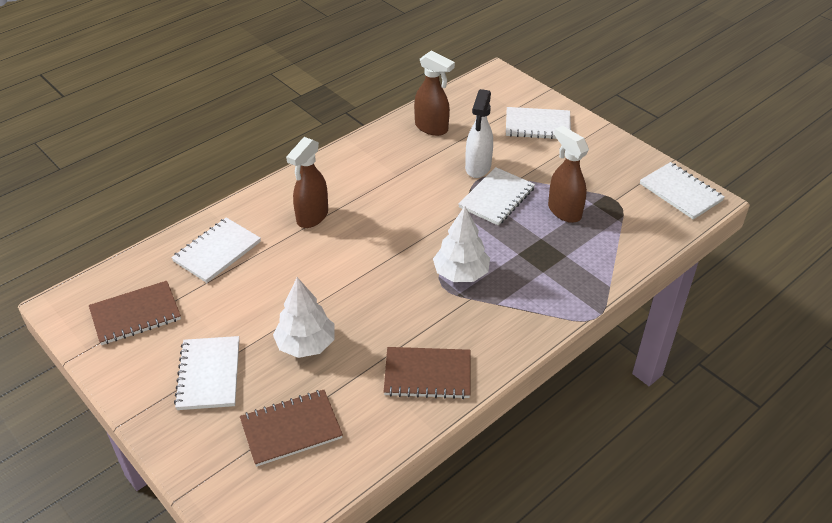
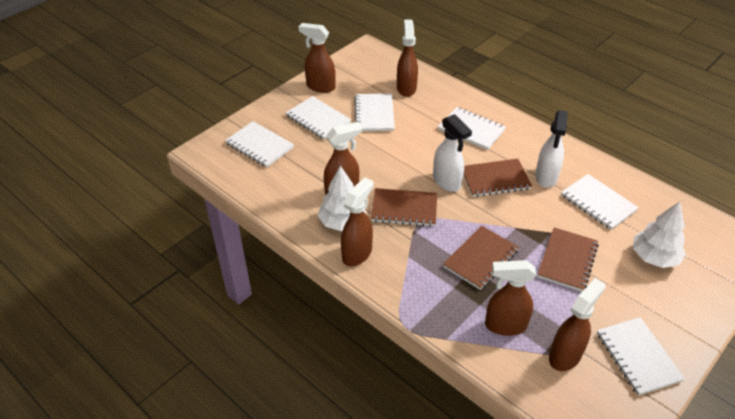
brown notebook: 3 -> 4
brown spray bottle: 3 -> 6
white notebook: 5 -> 6
white spray bottle: 1 -> 2

